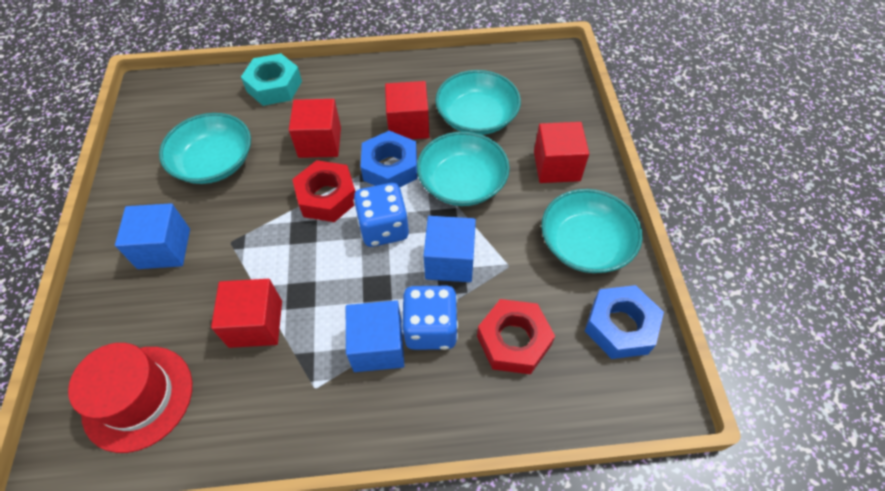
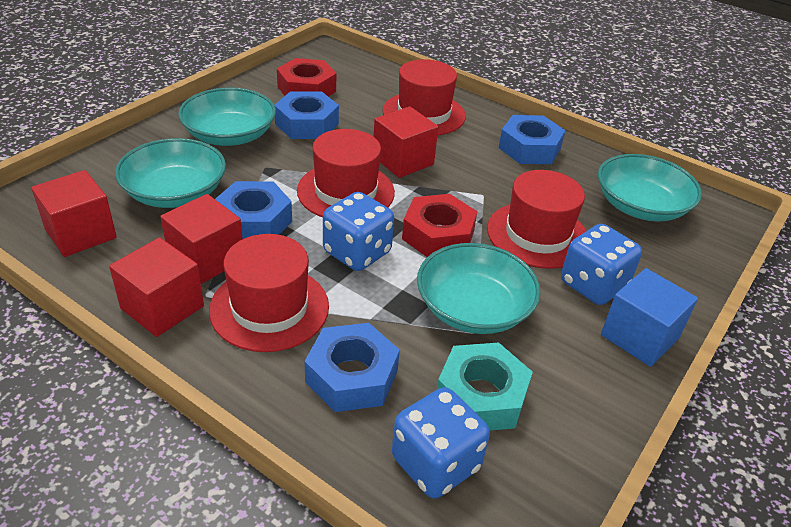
blue cube: 3 -> 1
blue dice: 2 -> 3
blue nut: 2 -> 4
red hat: 1 -> 4

